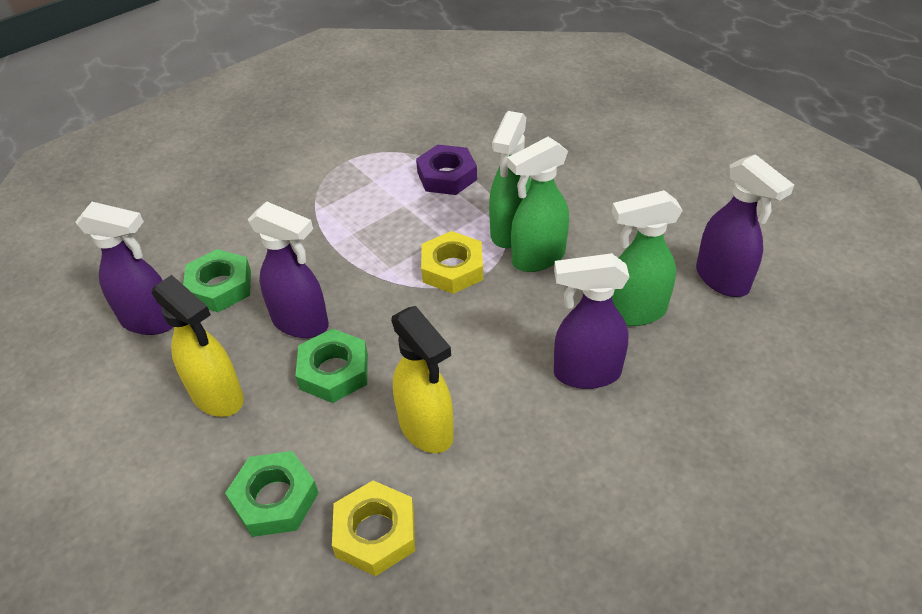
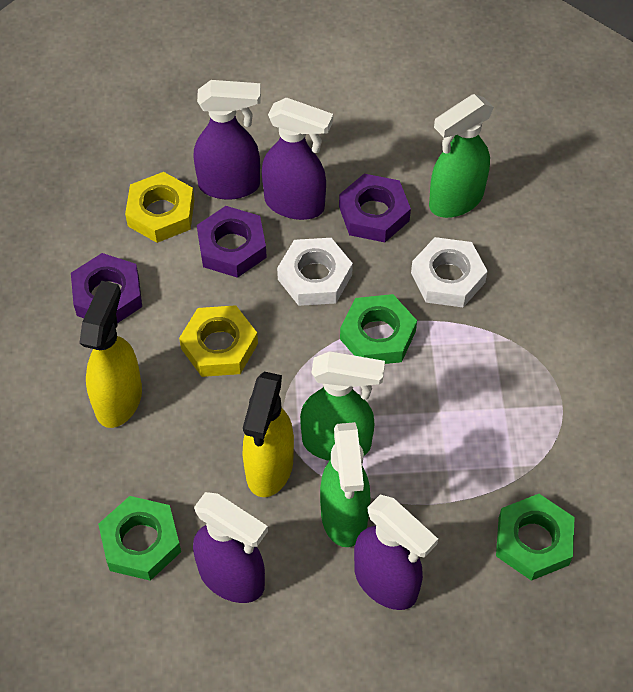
purple nut: 1 -> 3
white nut: 0 -> 2

